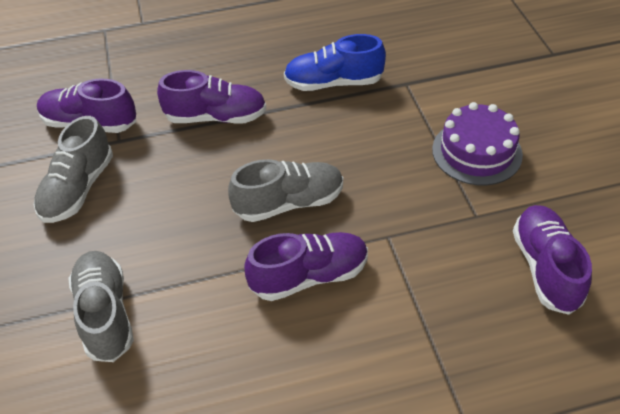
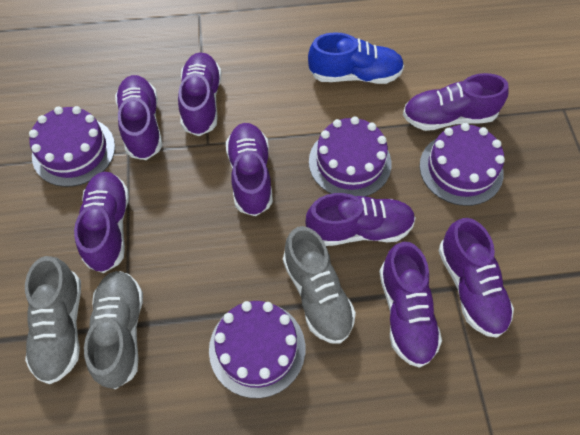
purple cake: 1 -> 4
purple shoe: 4 -> 8

